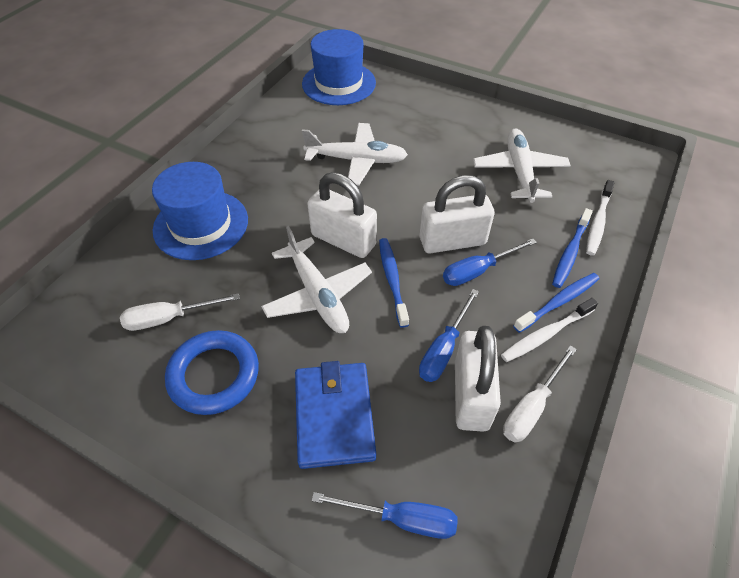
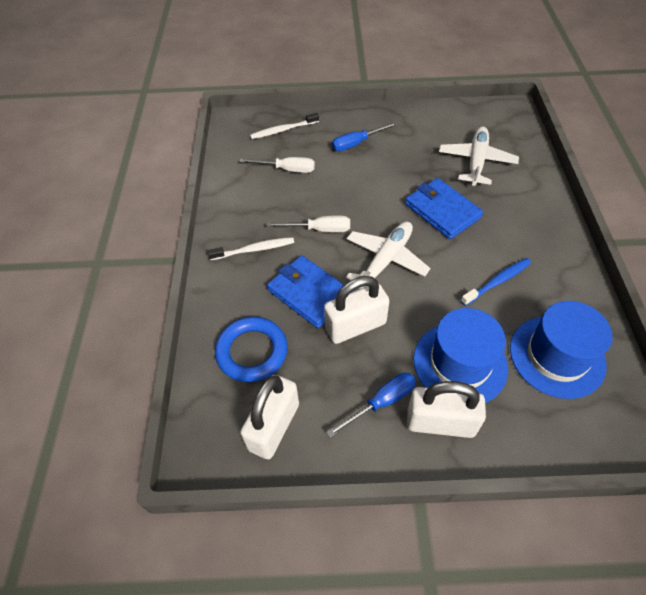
blue screwdriver: 3 -> 2
blue toothbrush: 3 -> 1
blue wallet: 1 -> 2
white plane: 3 -> 2

